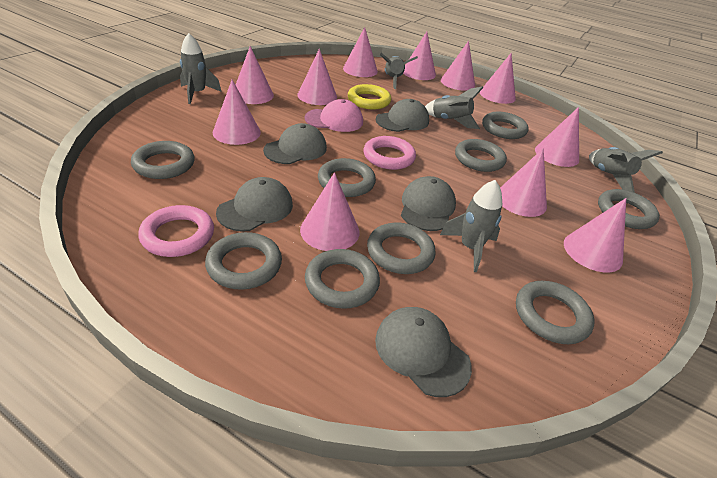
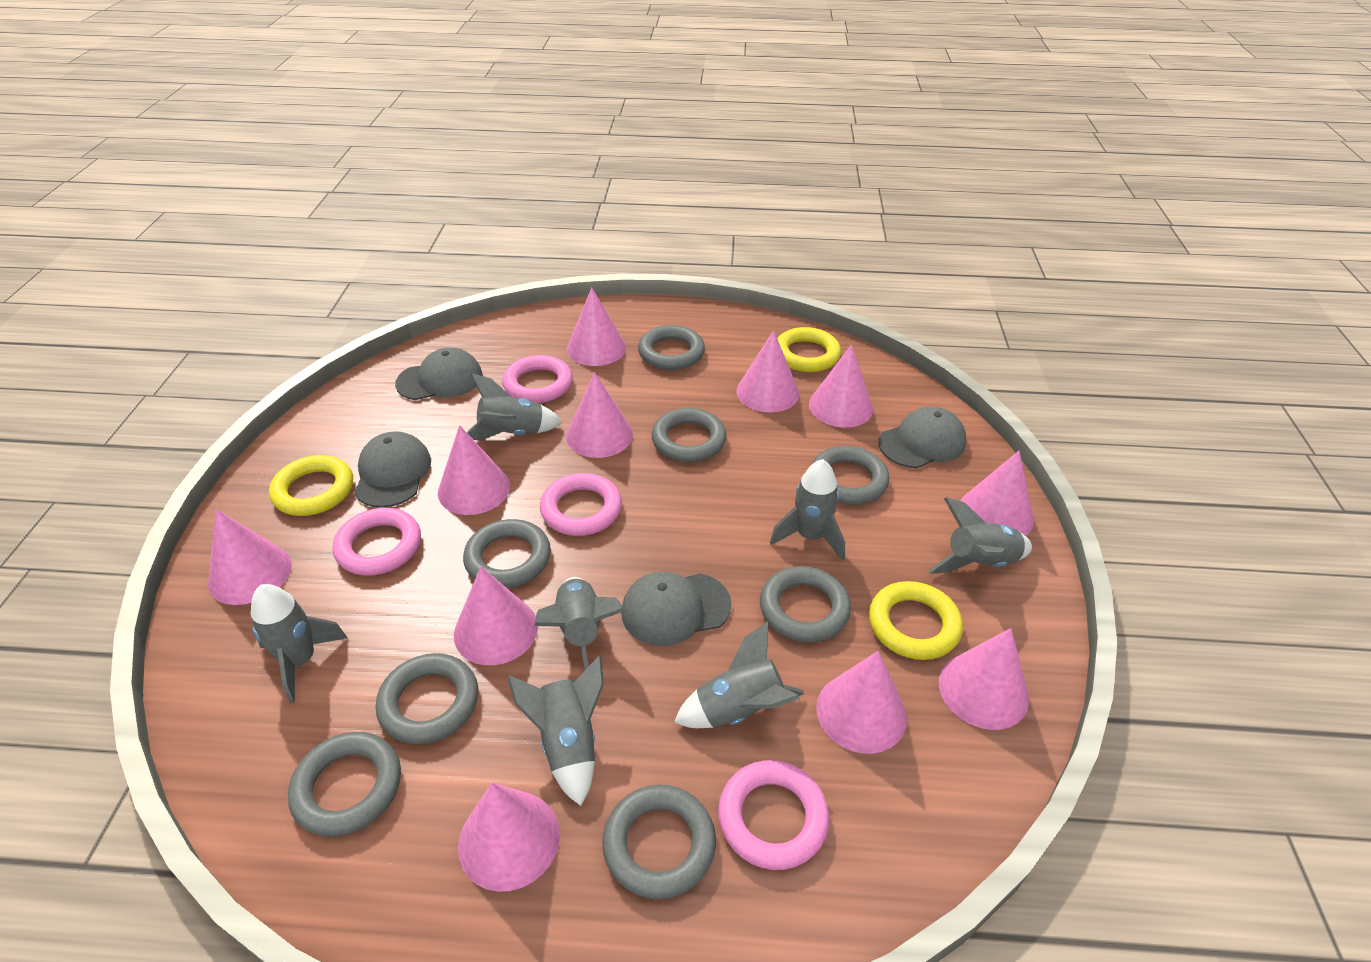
grey cap: 5 -> 4
grey ring: 9 -> 8
grey rocket: 5 -> 7
pink cap: 1 -> 0
pink ring: 2 -> 4
yellow ring: 1 -> 3

